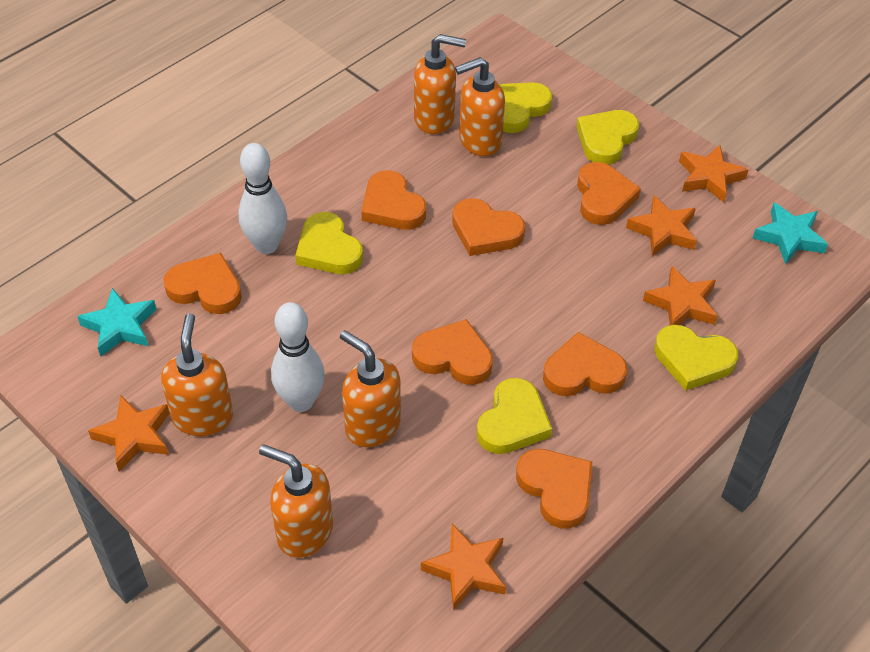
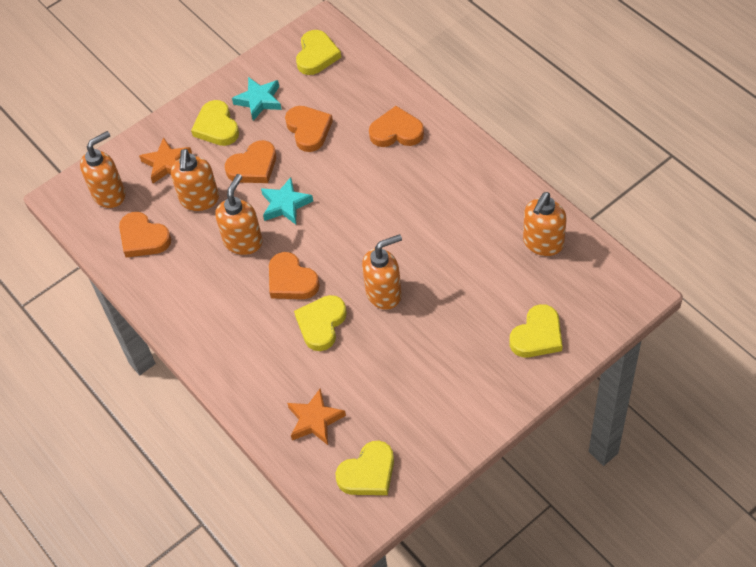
orange heart: 7 -> 5
orange star: 5 -> 2
white bowling pin: 2 -> 0

